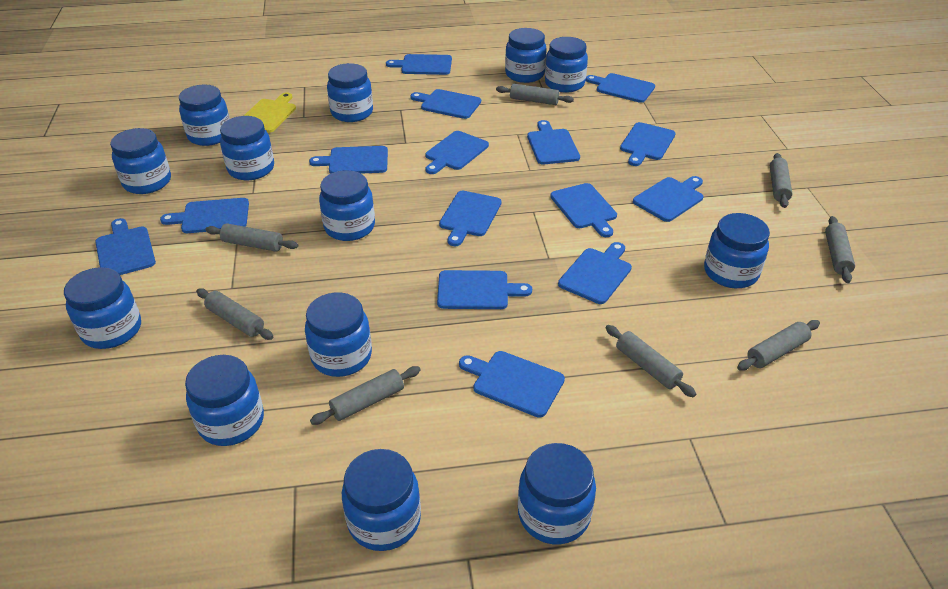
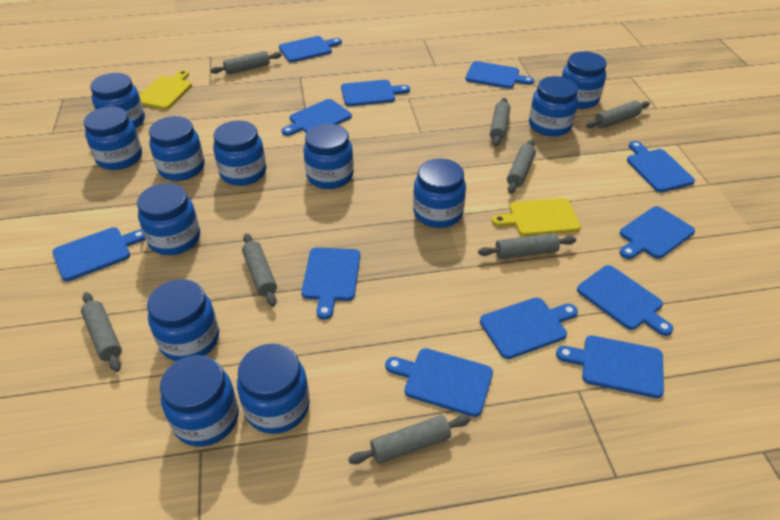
blue cutting board: 15 -> 12
blue jar: 13 -> 12
yellow cutting board: 1 -> 2

